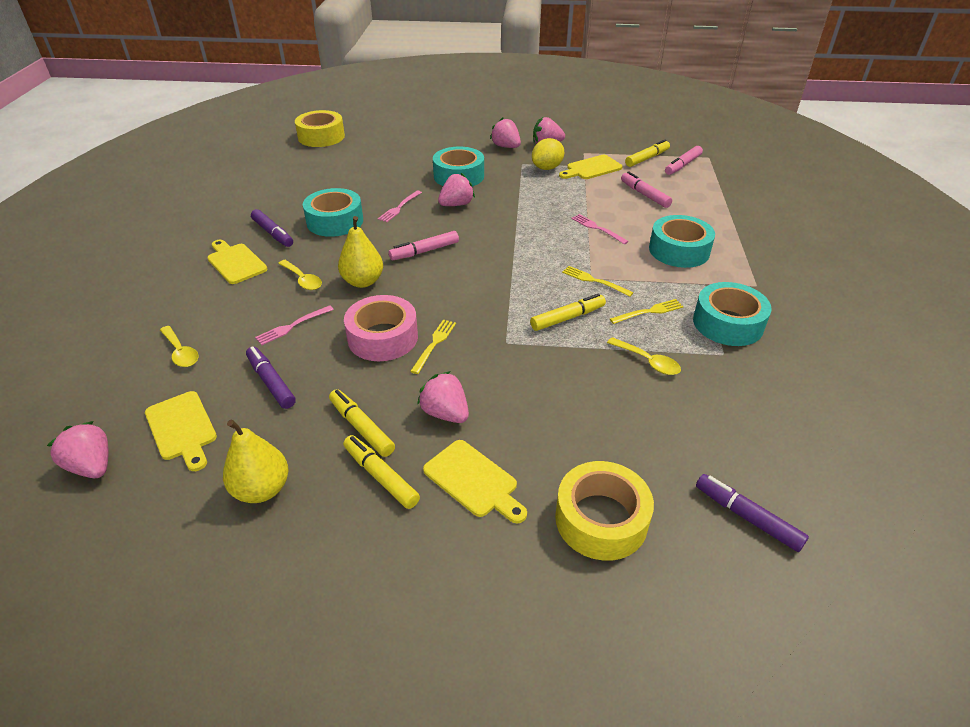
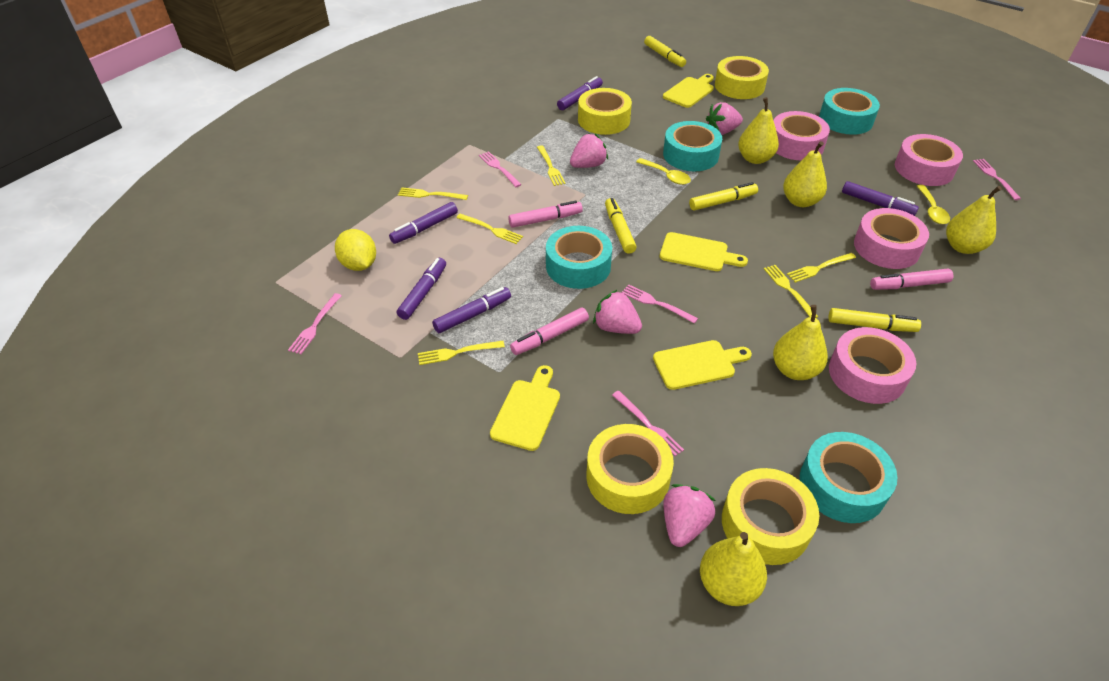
pink fork: 3 -> 5
pink strawberry: 5 -> 4
pink tape: 1 -> 4
purple marker: 3 -> 5
yellow fork: 3 -> 6
yellow pear: 2 -> 5
yellow spoon: 3 -> 2
yellow tape: 2 -> 4

